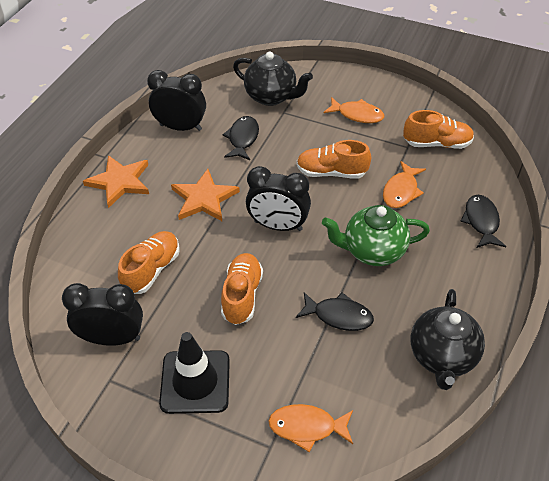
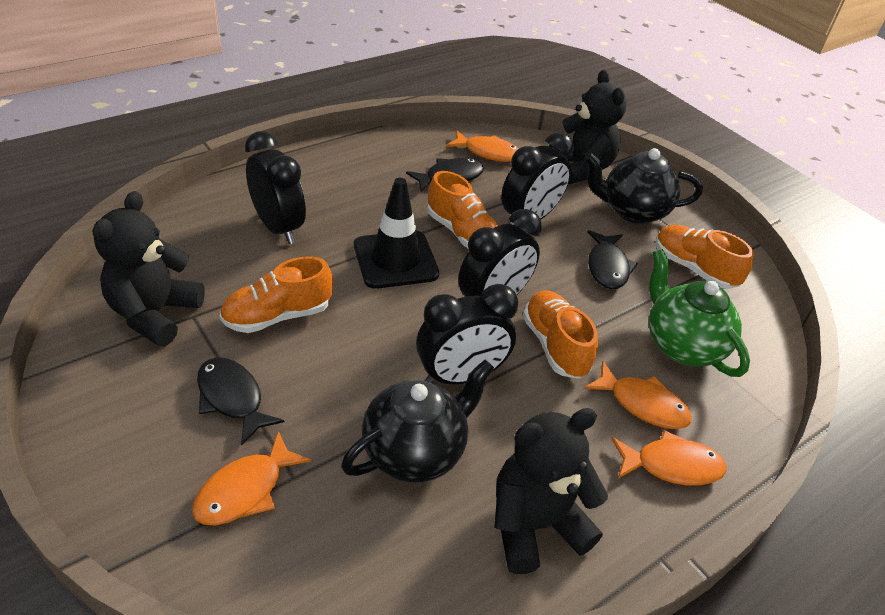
black clock: 3 -> 4
black teddy bear: 0 -> 3
orange fish: 3 -> 4
orange star: 2 -> 0

